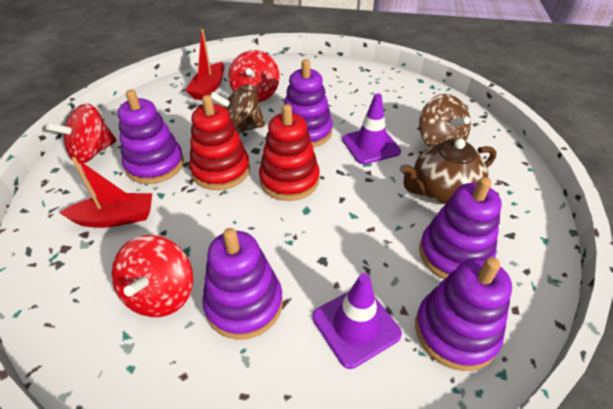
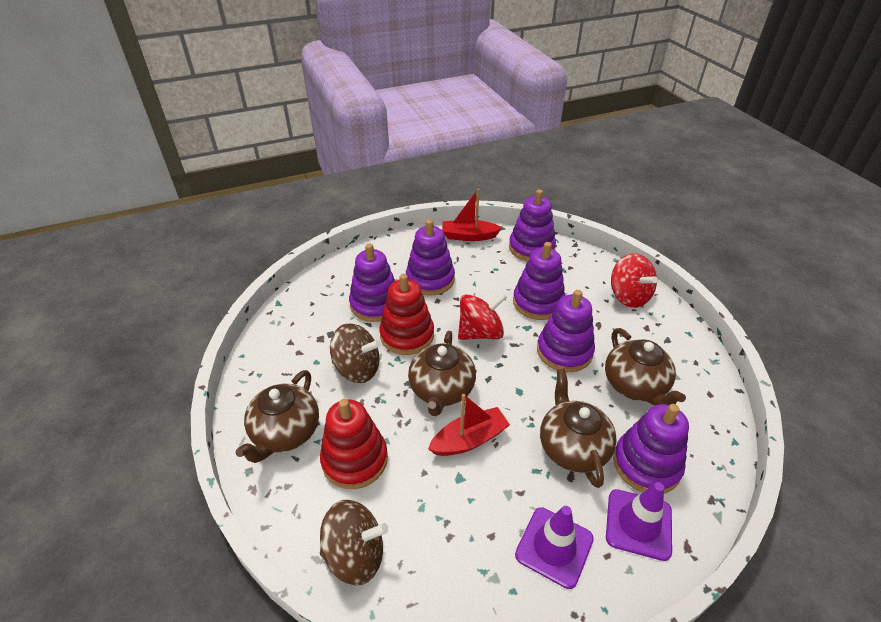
brown teapot: 1 -> 4
purple stacking toy: 5 -> 6
red spinning top: 3 -> 2

